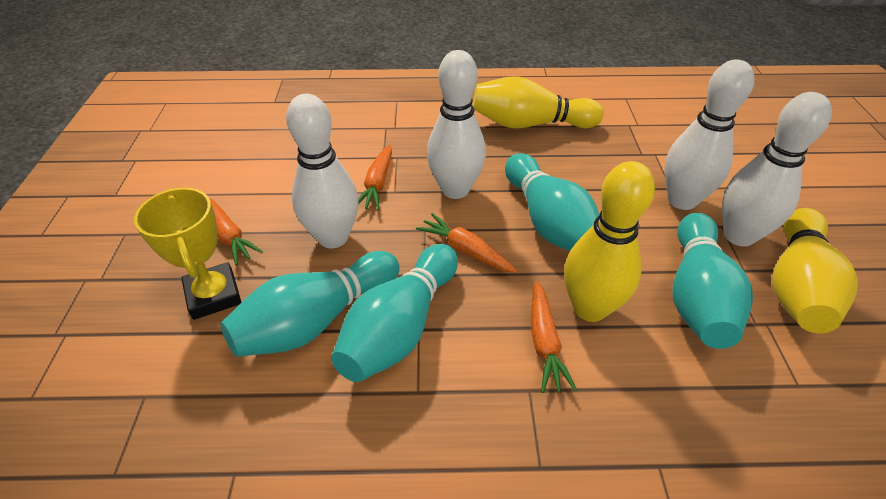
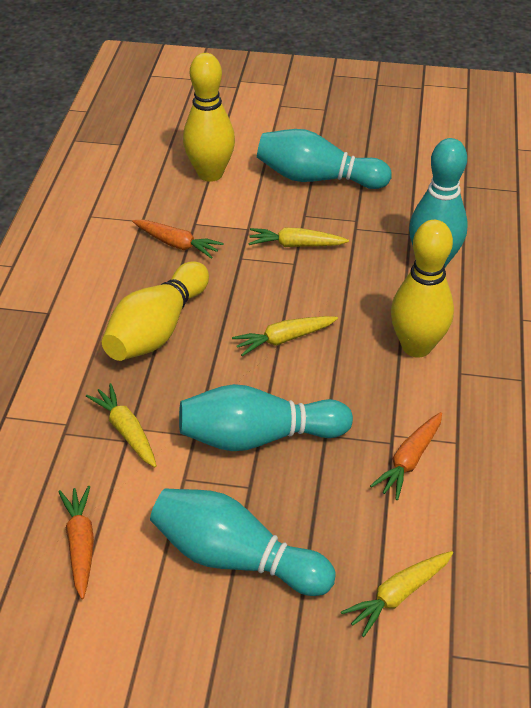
orange carrot: 4 -> 3
white bowling pin: 4 -> 0
yellow carrot: 0 -> 4
yellow trophy: 1 -> 0

